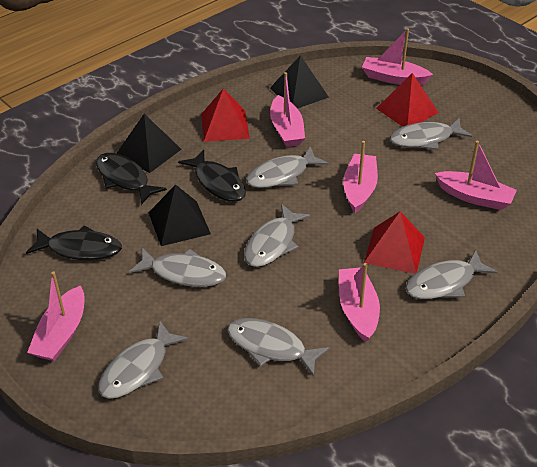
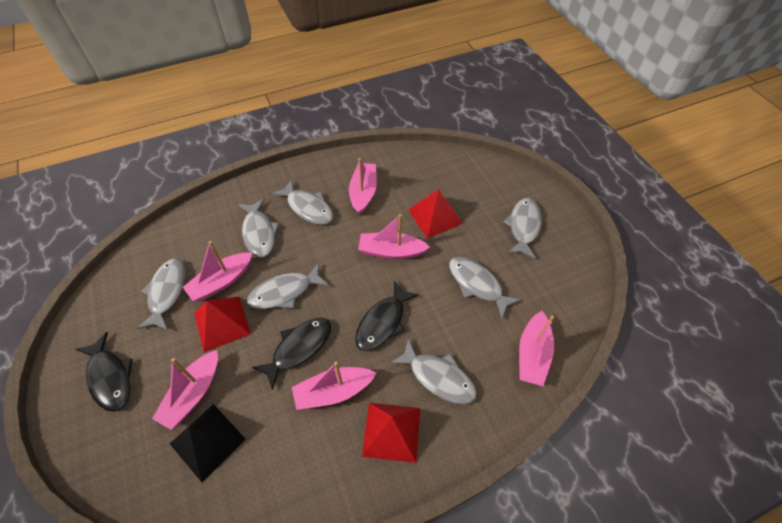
black pyramid: 3 -> 1

